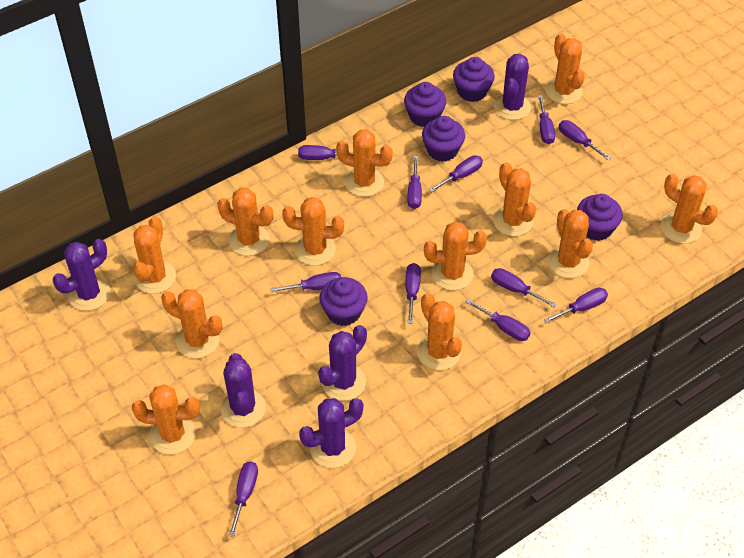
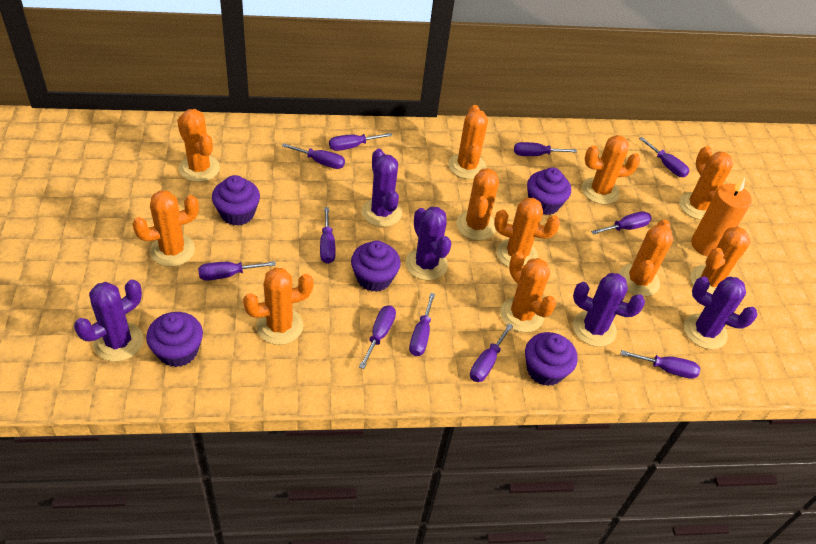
orange cactus: 12 -> 11
orange candle: 0 -> 1

